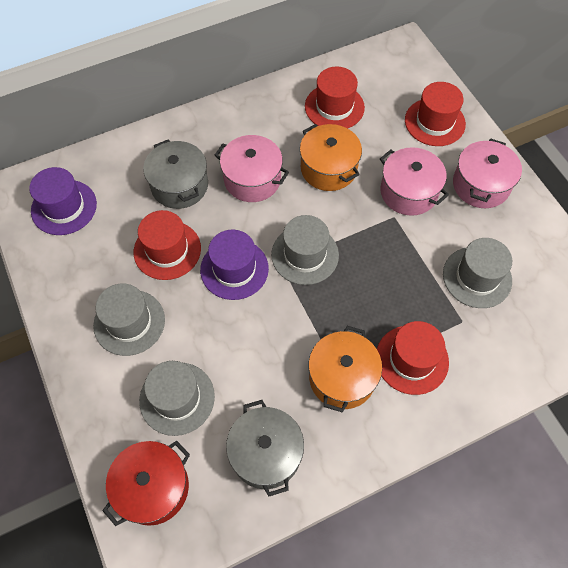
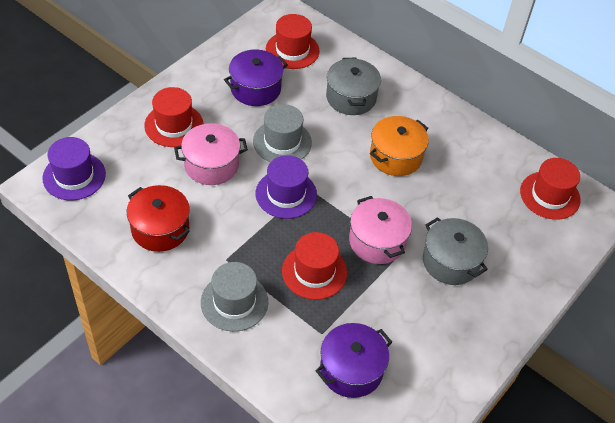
grey hat: 4 -> 2
orange pot: 2 -> 1
pink pot: 3 -> 2
purple pot: 0 -> 2

